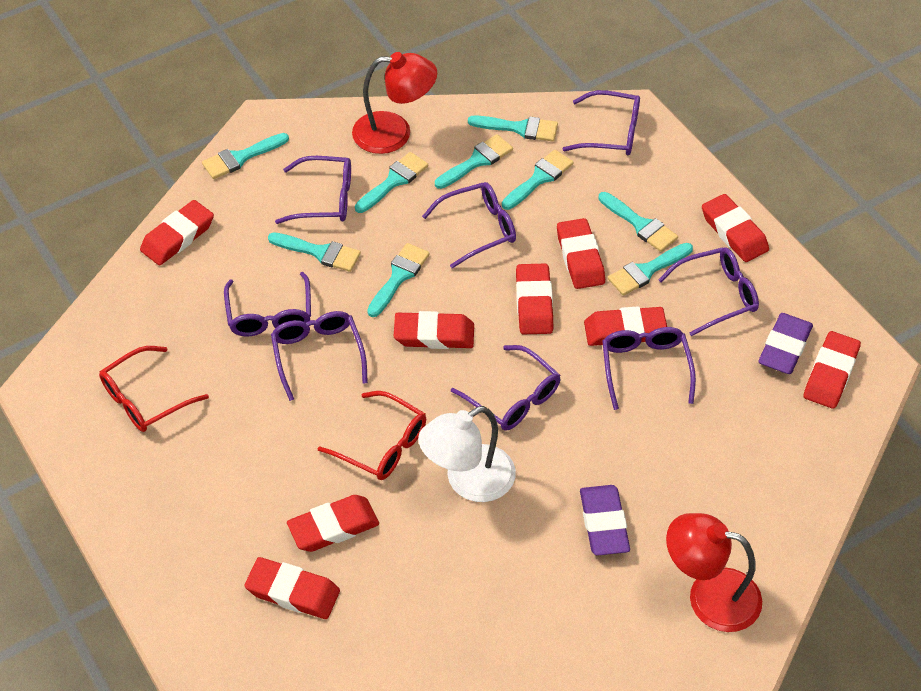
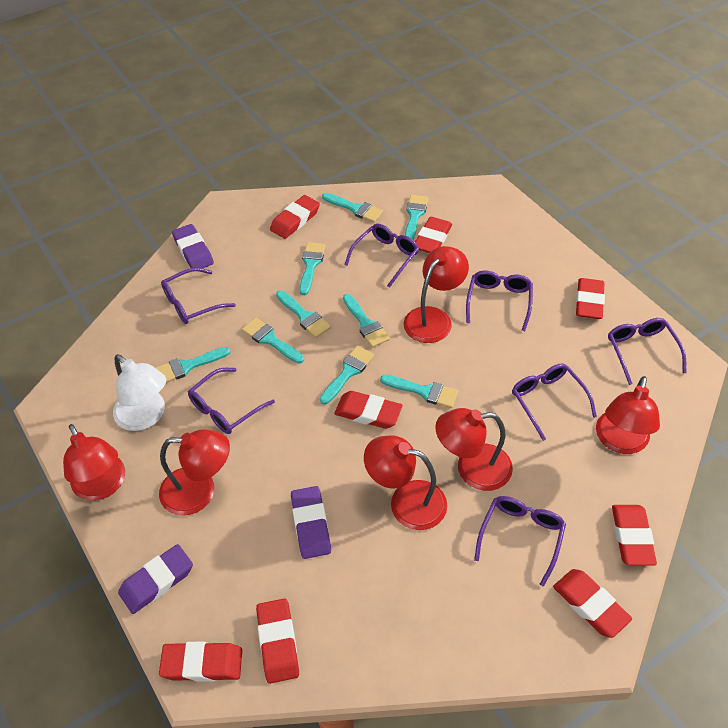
purple eraser: 2 -> 3
purple glasses: 8 -> 7
red eraser: 9 -> 8
red glasses: 2 -> 0
red lamp: 2 -> 6

